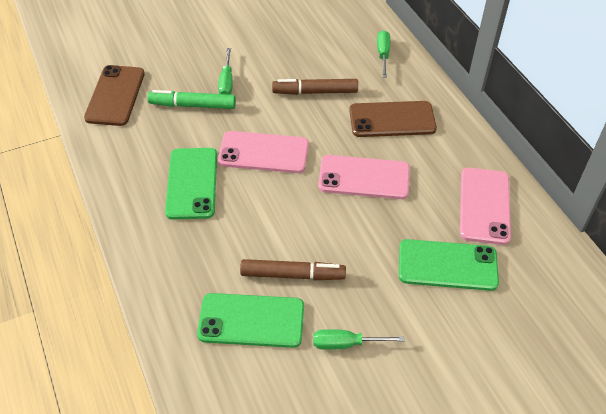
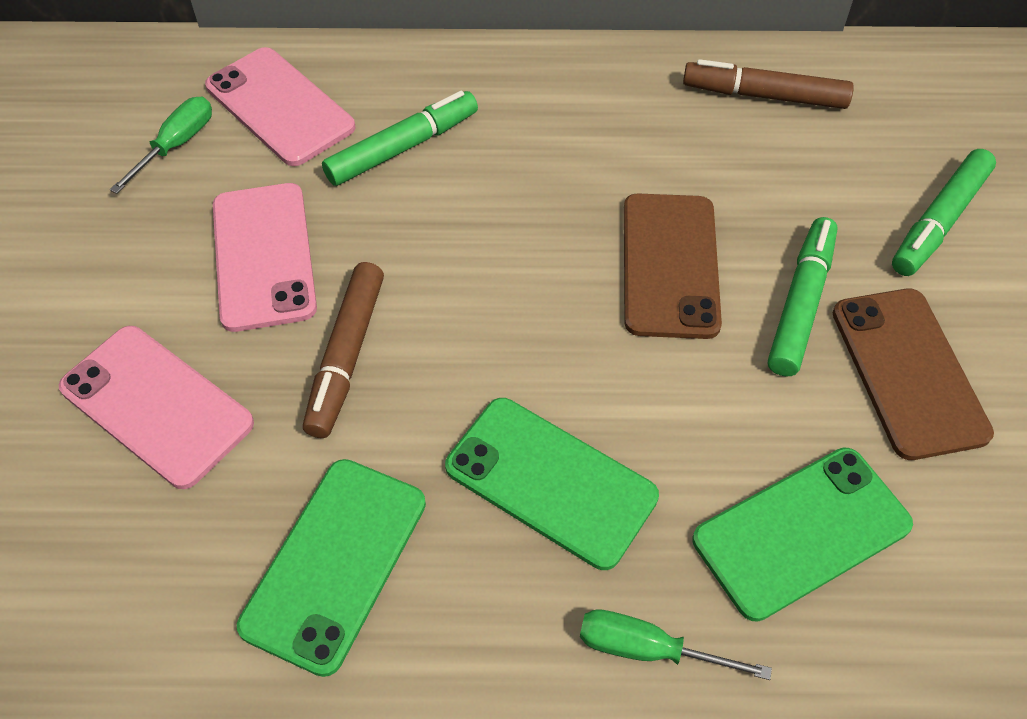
green marker: 1 -> 3
green screwdriver: 3 -> 2

